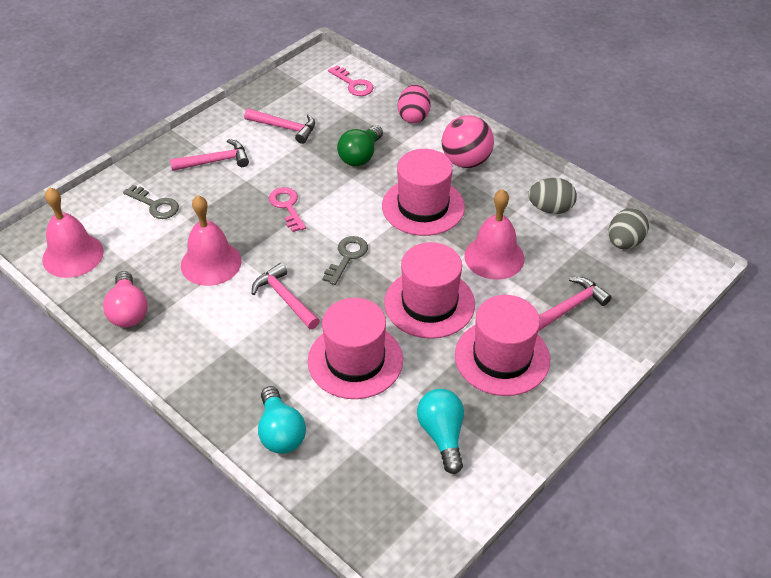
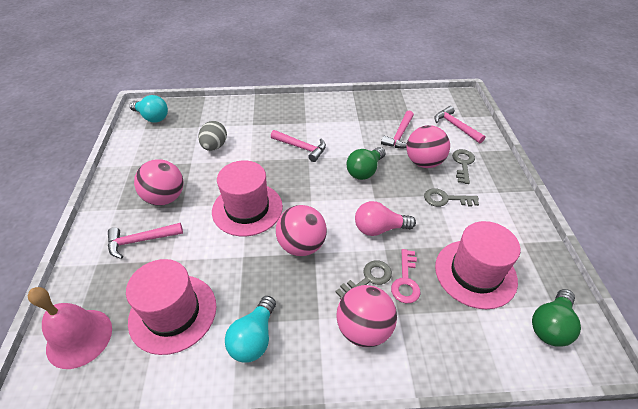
green light bulb: 1 -> 2
grey egg: 2 -> 1
grey key: 2 -> 3
pink ball: 1 -> 4
pink bell: 3 -> 1
pink egg: 1 -> 0
pink hat: 4 -> 3
pink key: 2 -> 1

